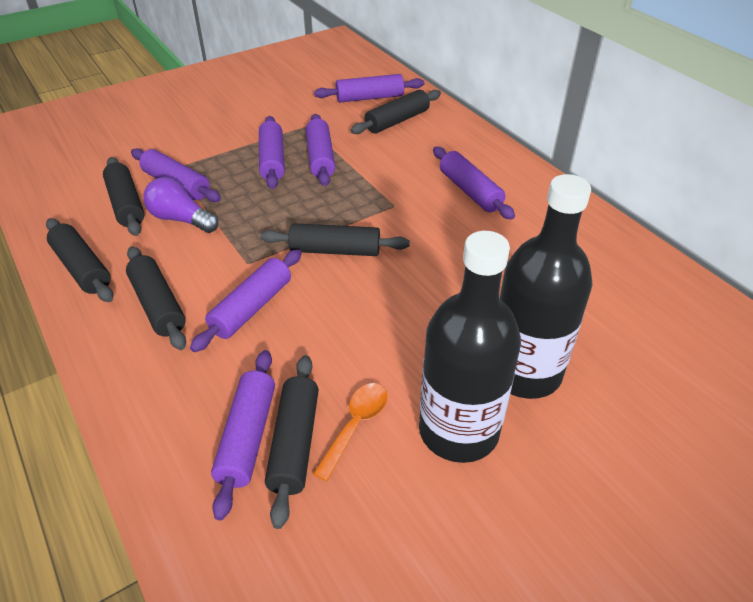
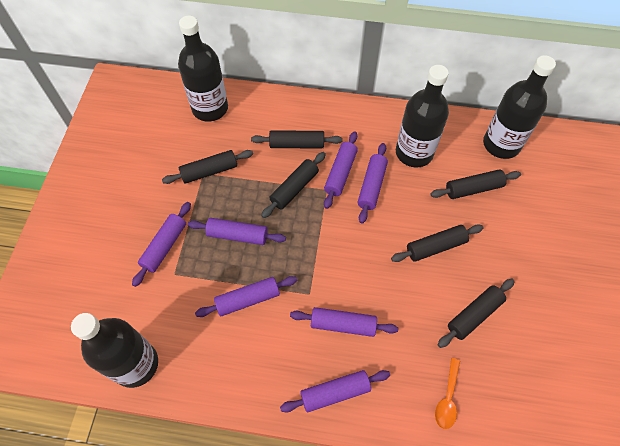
black bottle: 2 -> 4
purple light bulb: 1 -> 0

